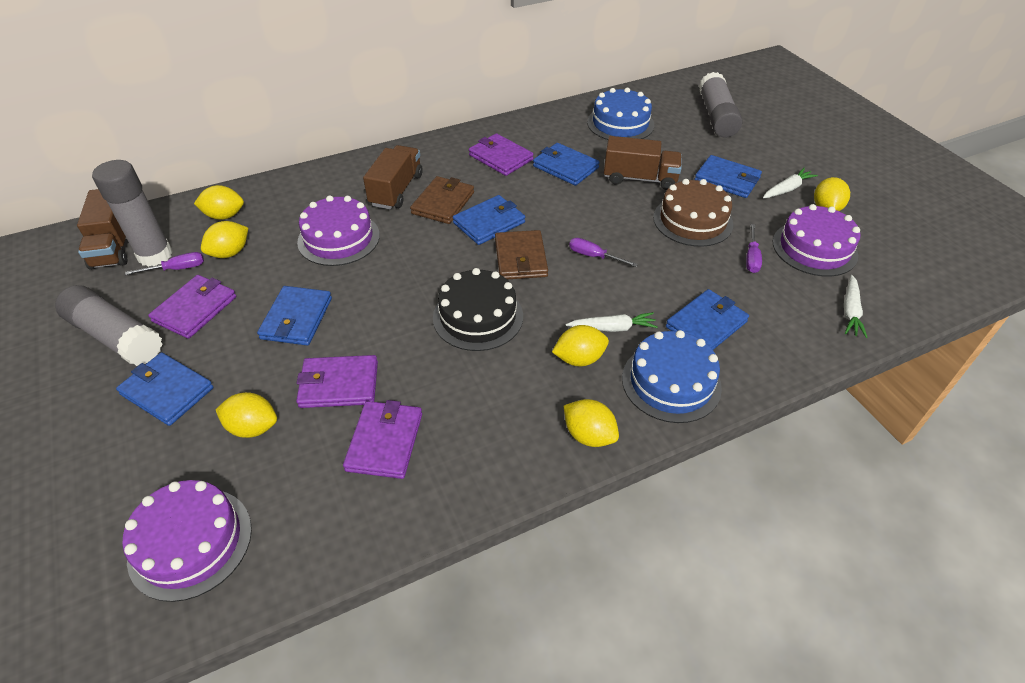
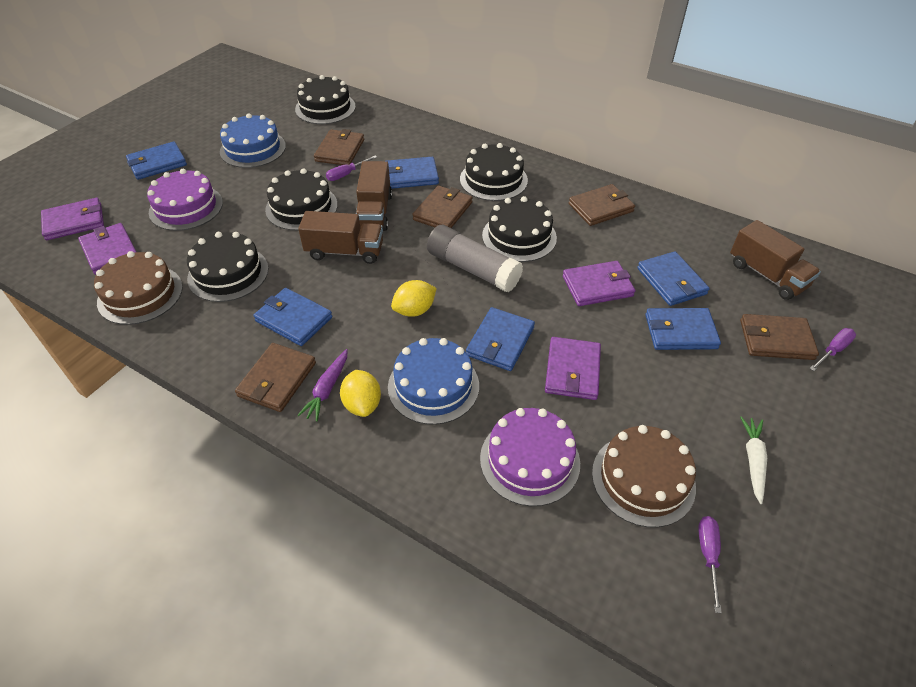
black cake: 1 -> 5
brown cake: 1 -> 2
brown wallet: 2 -> 5
grey glue stick: 3 -> 1
purple cake: 3 -> 2
purple carrot: 0 -> 1
white carrot: 3 -> 1
yellow lemon: 6 -> 2

